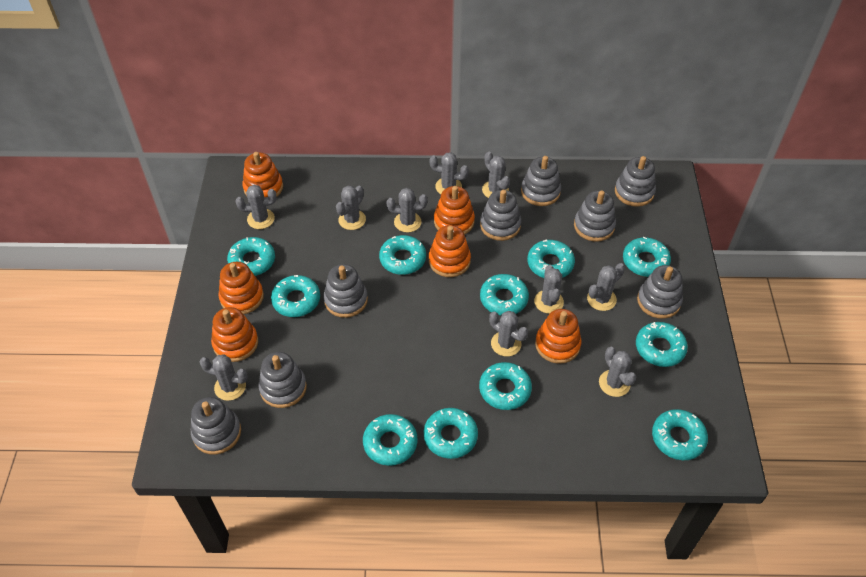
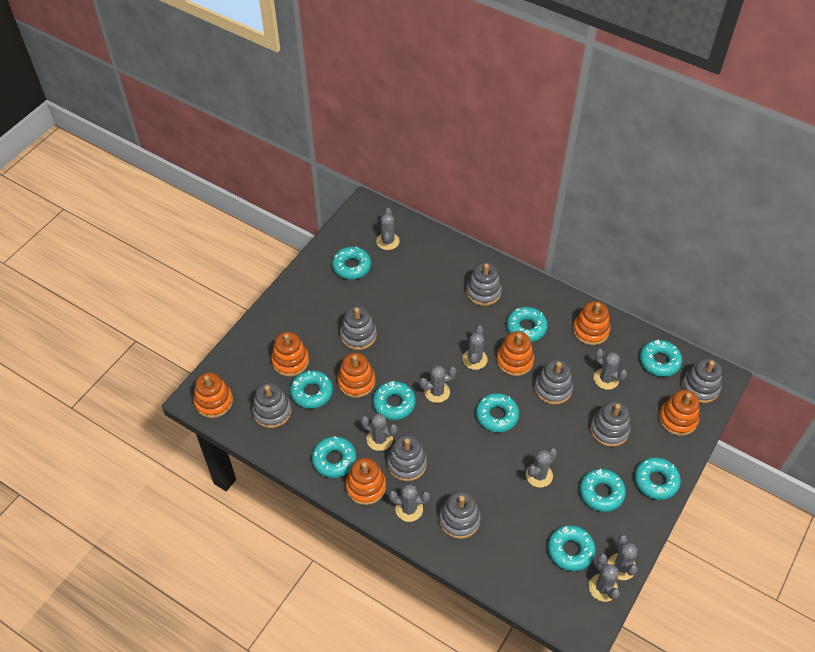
grey cactus: 10 -> 9
orange stacking toy: 6 -> 7
turquoise donut: 11 -> 10

